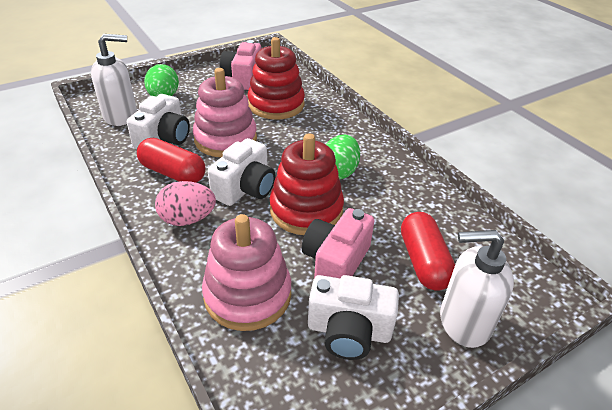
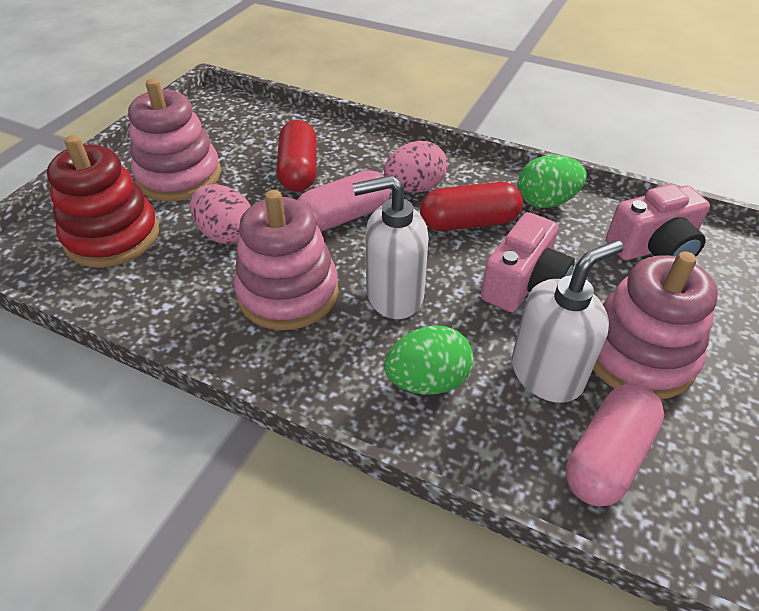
pink capsule: 0 -> 2
pink egg: 1 -> 2
pink stacking toy: 2 -> 3
red stacking toy: 2 -> 1
white camera: 3 -> 0

